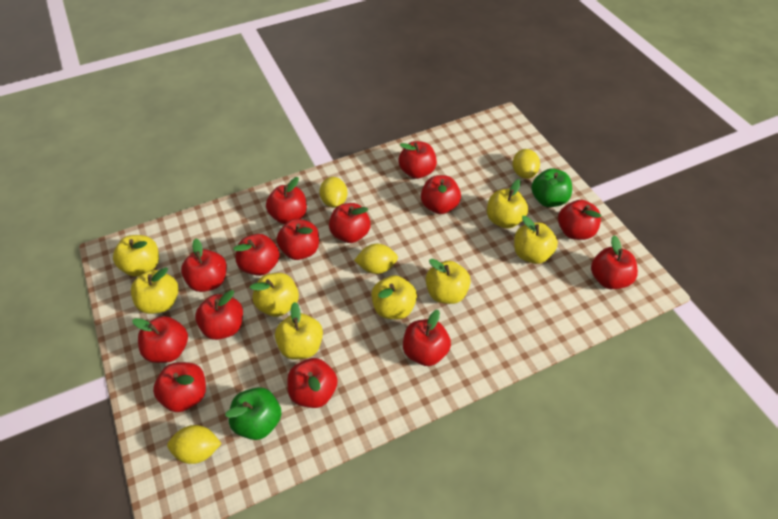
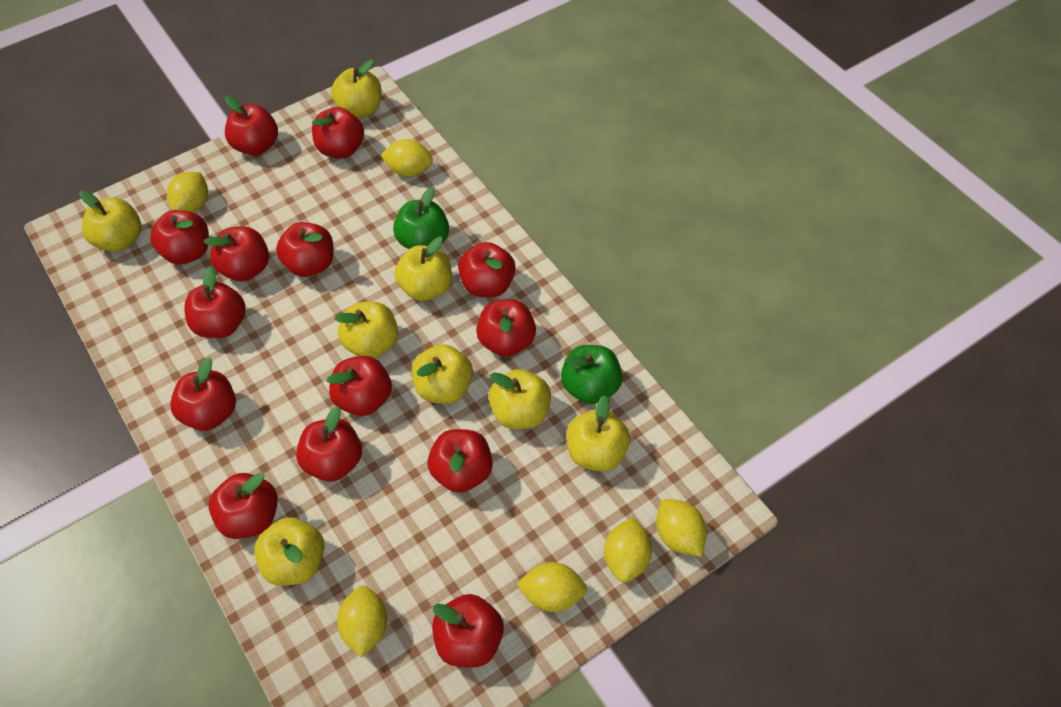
yellow lemon: 4 -> 6

